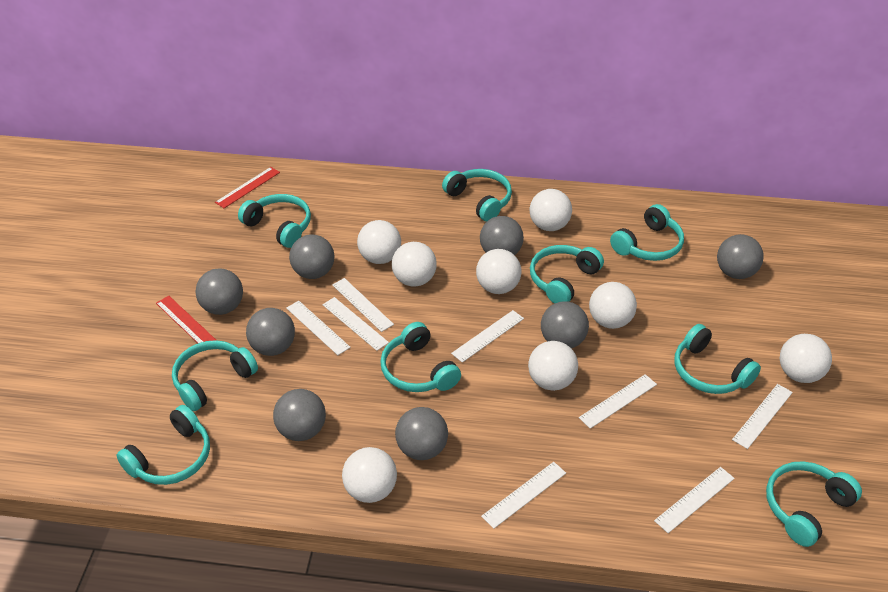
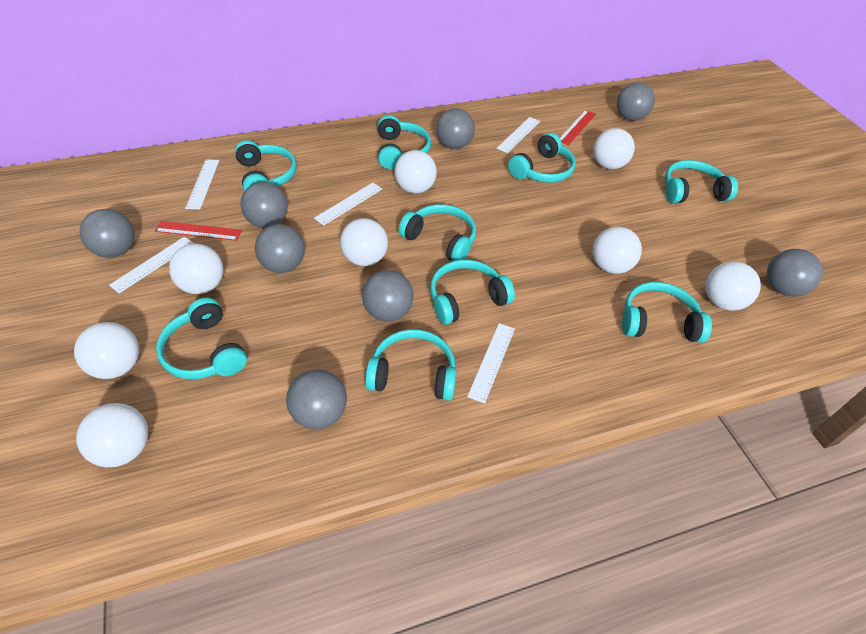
white ruler: 8 -> 5

